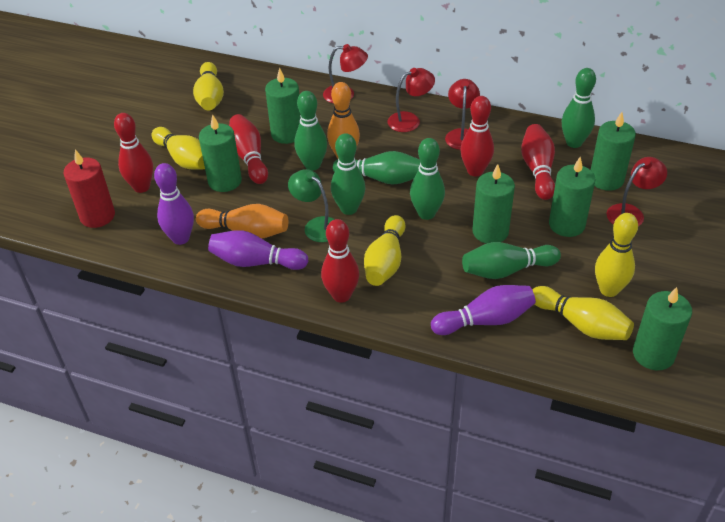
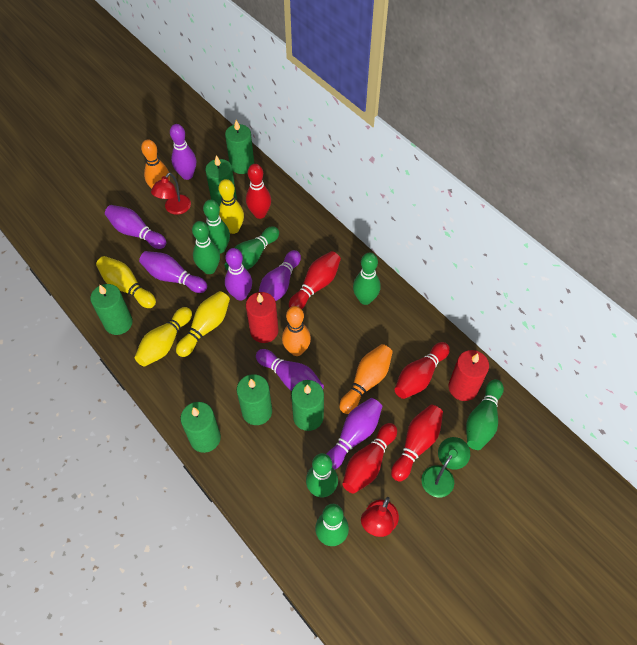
green bowling pin: 6 -> 7
orange bowling pin: 2 -> 3
purple bowling pin: 3 -> 7
red candle: 1 -> 2
red lamp: 4 -> 2
yellow bowling pin: 5 -> 4

